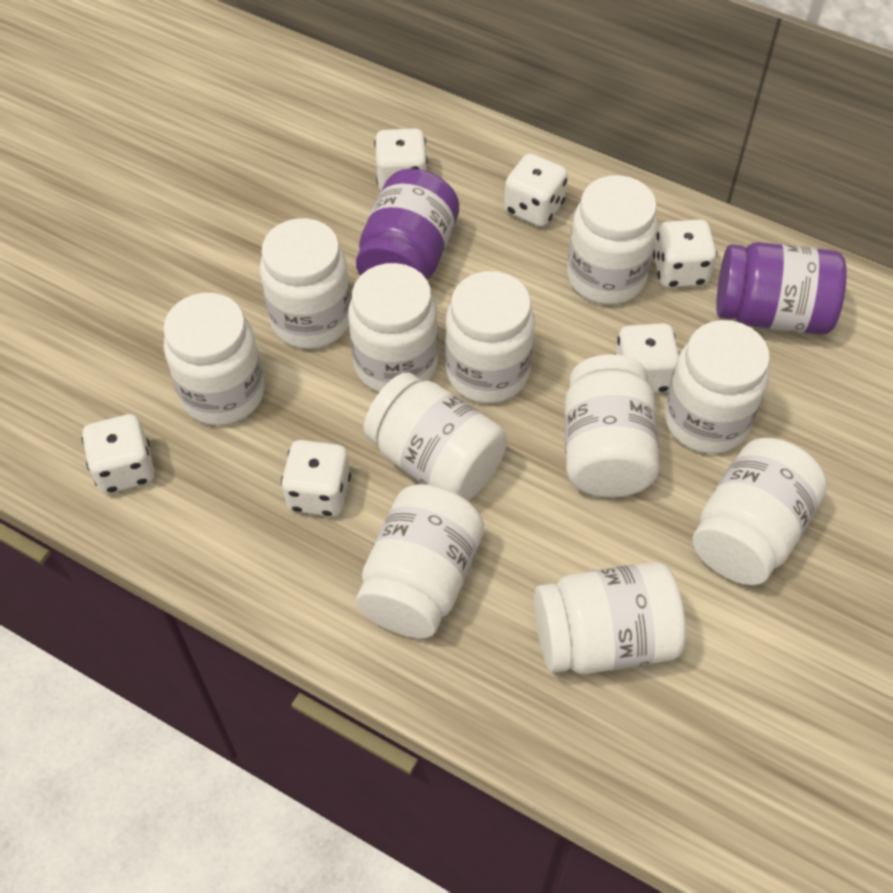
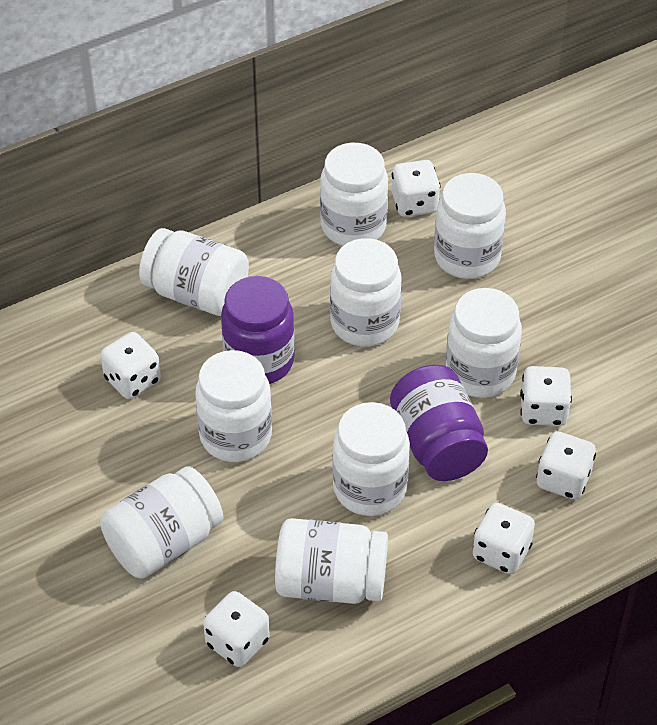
white jar: 11 -> 9

